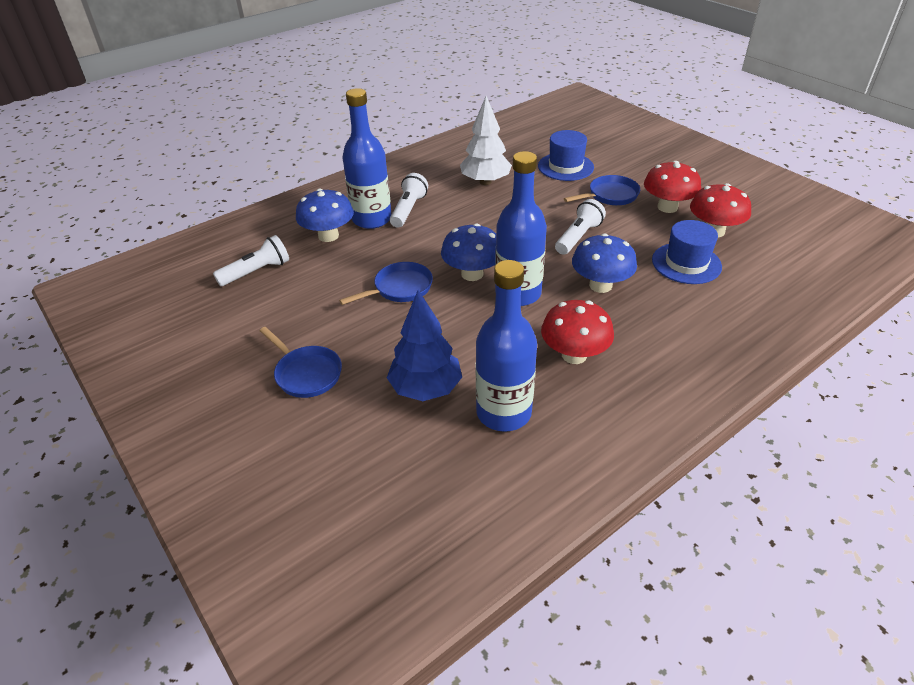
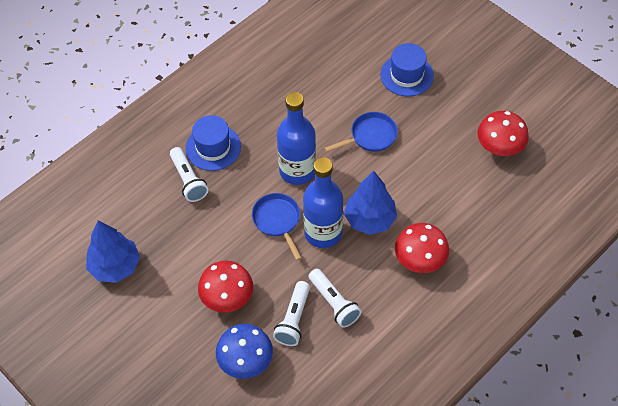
blue bottle: 3 -> 2
blue mushroom: 3 -> 1
blue pan: 3 -> 2
blue tree: 1 -> 2
white tree: 1 -> 0

